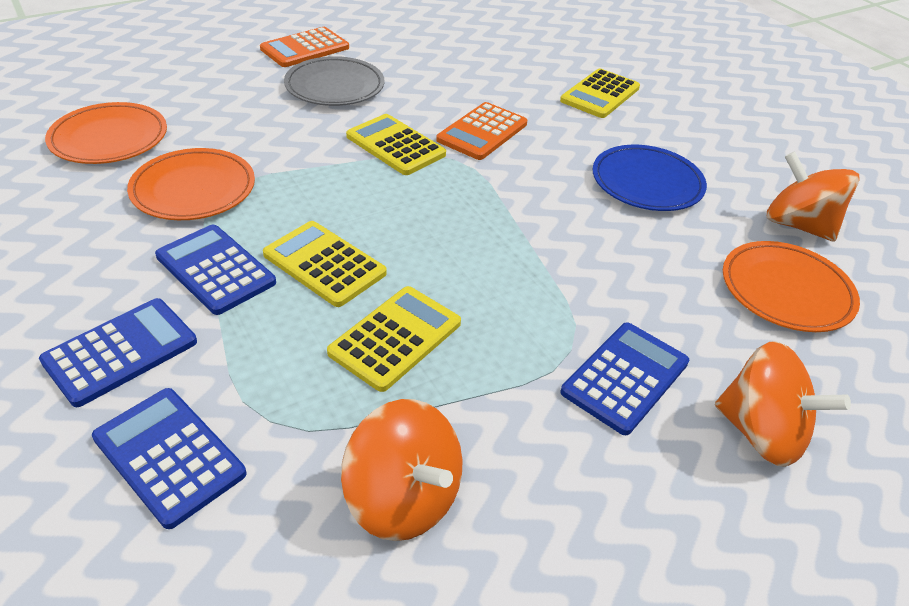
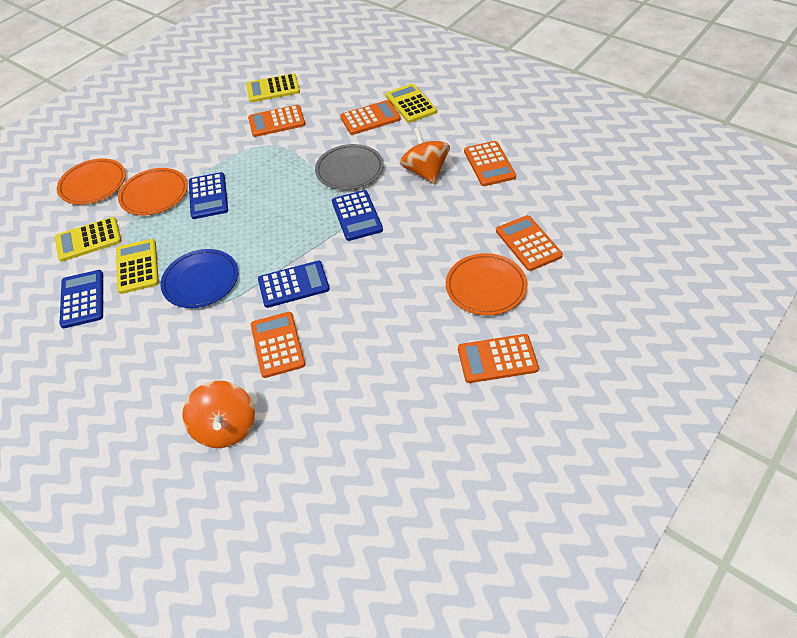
orange calculator: 2 -> 6
orange spinning top: 3 -> 2

